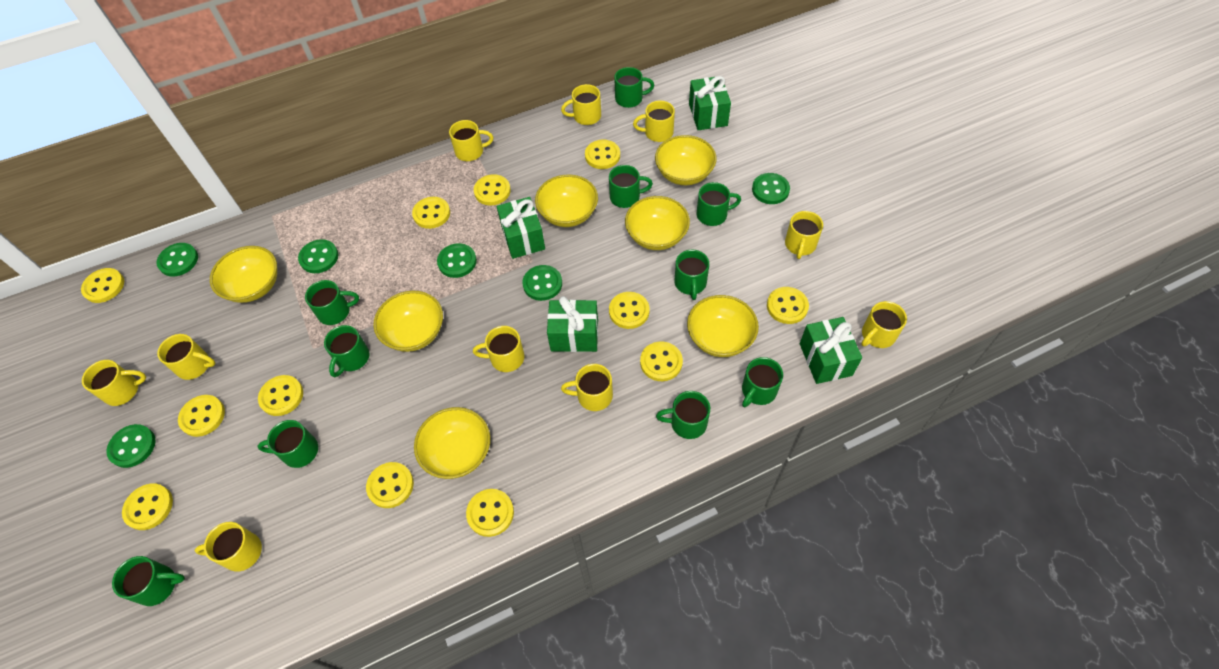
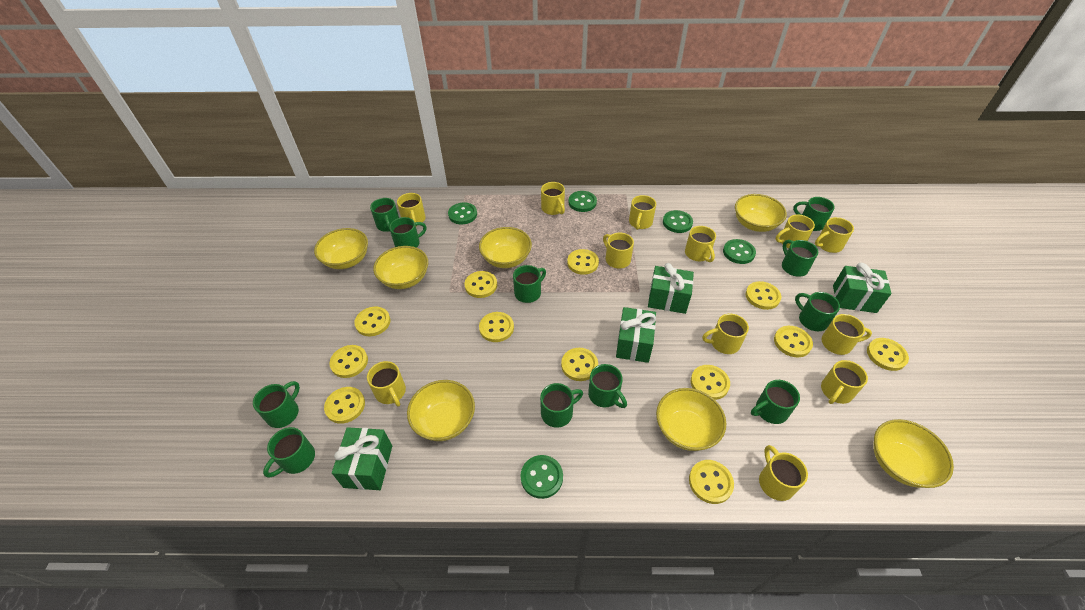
green button: 6 -> 5
green mug: 10 -> 11
yellow mug: 10 -> 12

